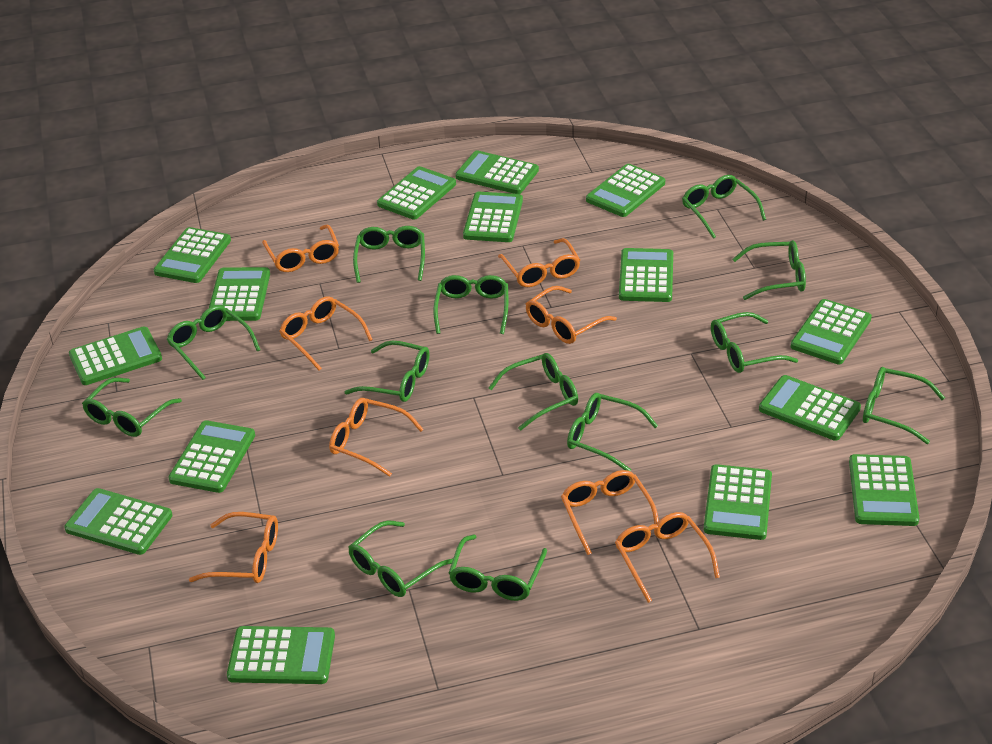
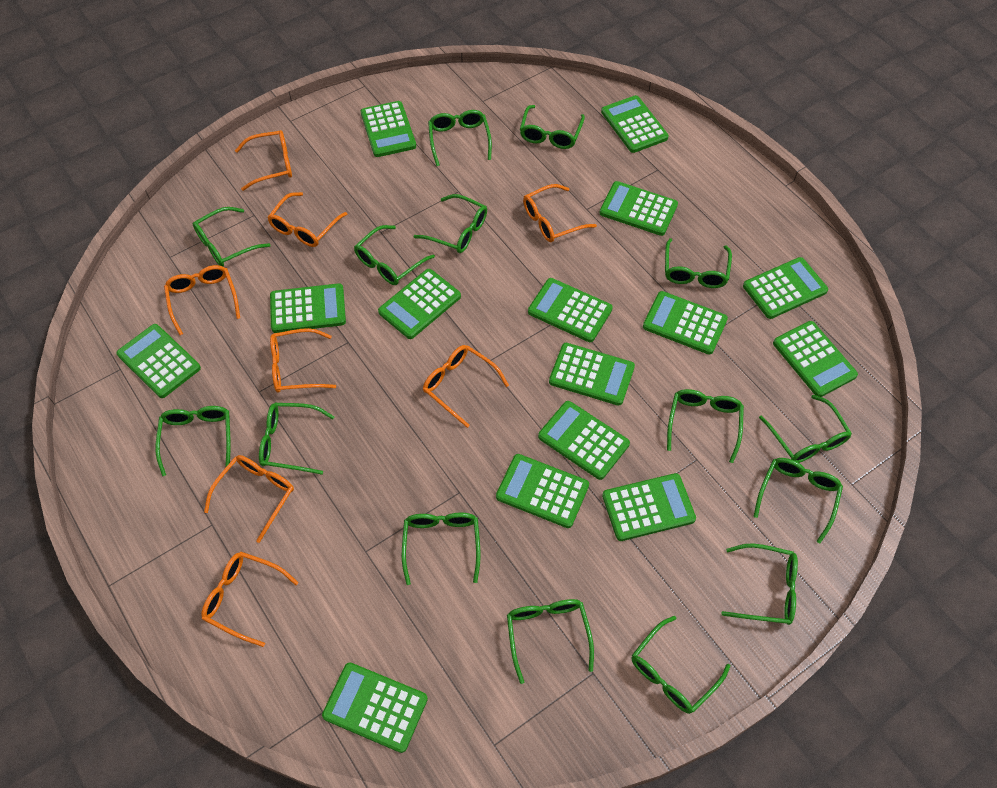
green glasses: 13 -> 15

